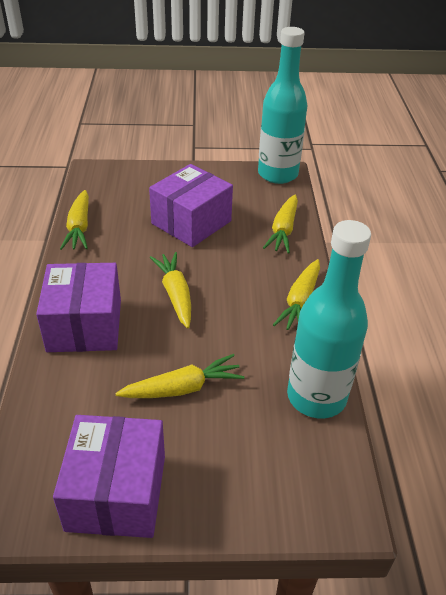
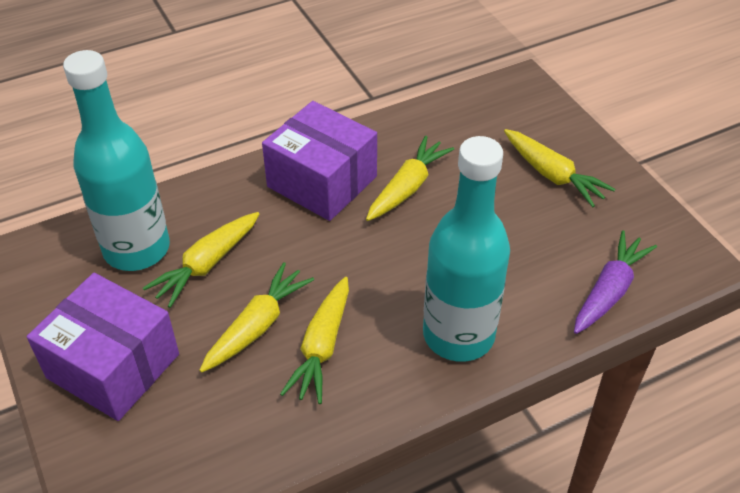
purple box: 3 -> 2
purple carrot: 0 -> 1

